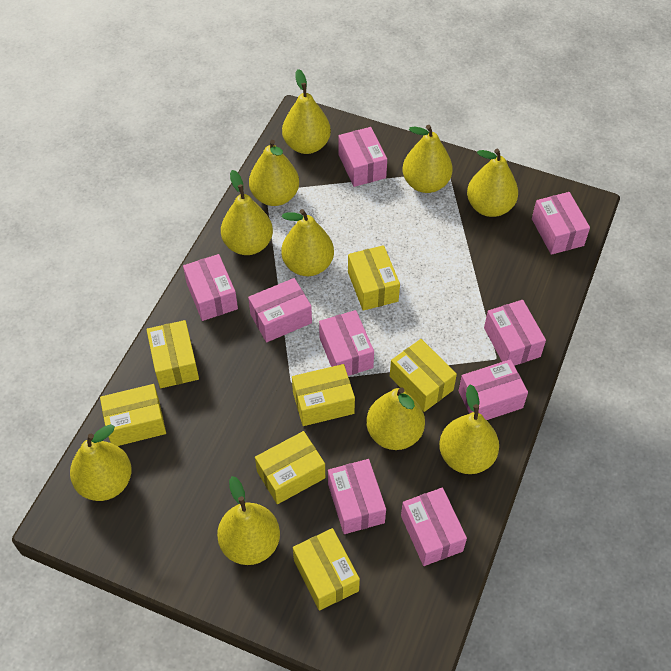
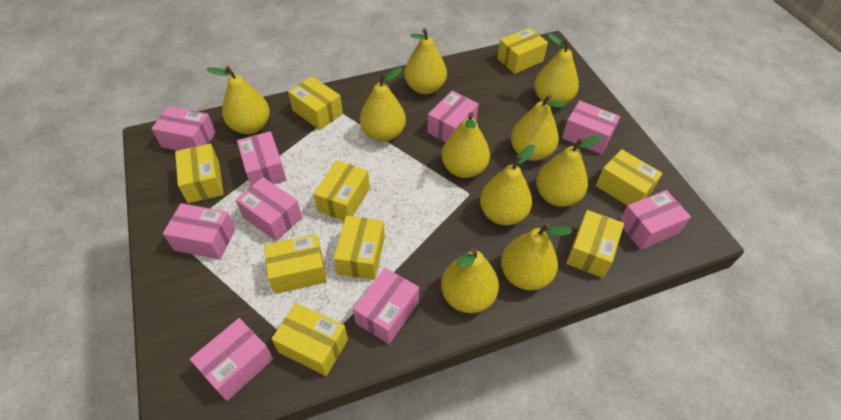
yellow box: 7 -> 9

